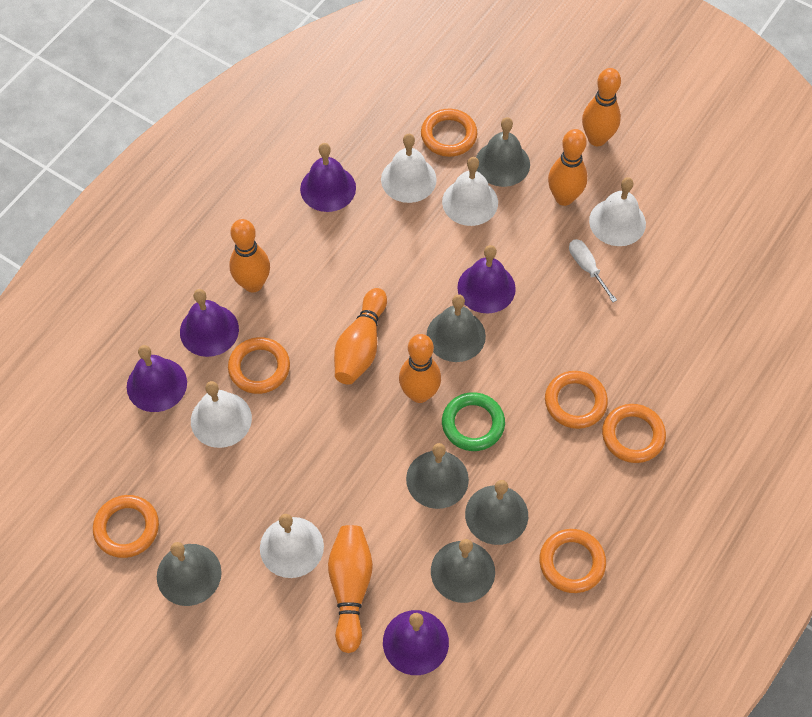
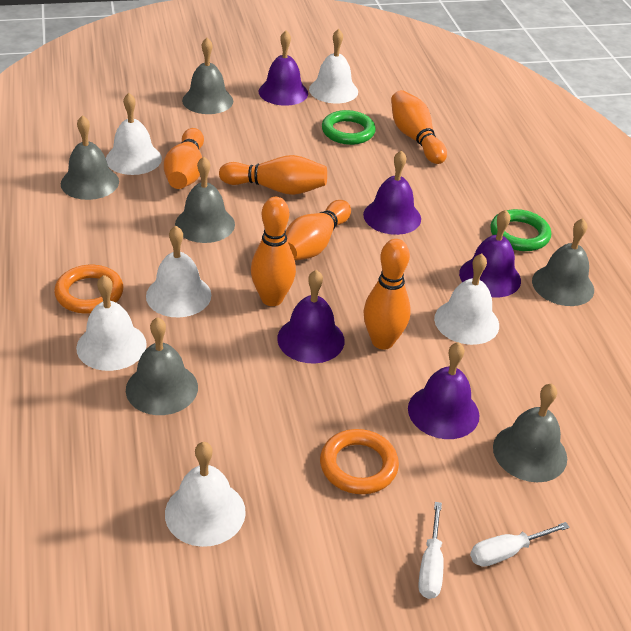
green ring: 1 -> 2
orange ring: 6 -> 2
white bell: 5 -> 6
white screwdriver: 1 -> 2

